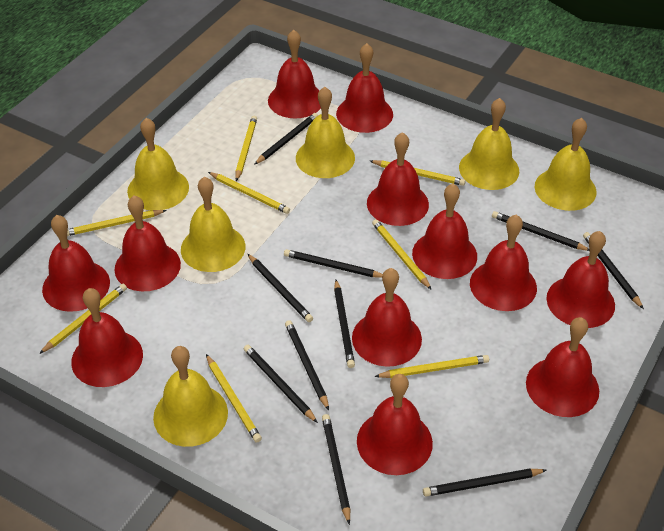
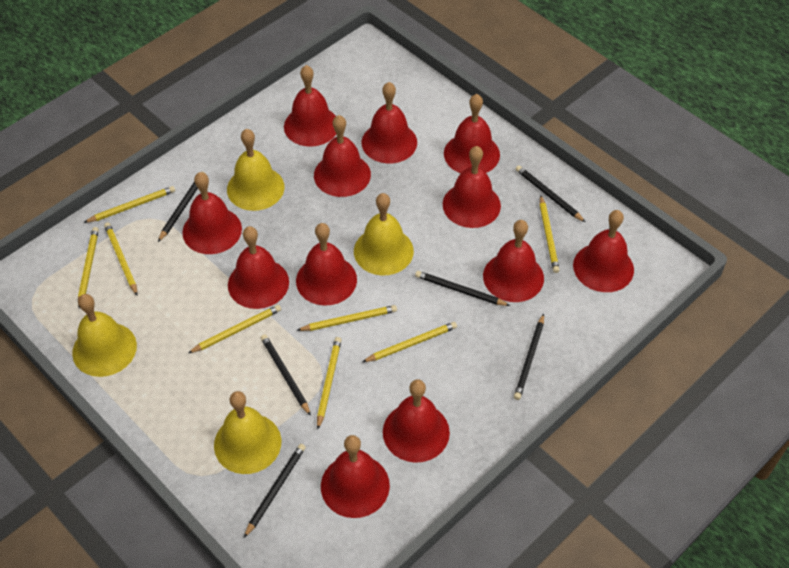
black pencil: 10 -> 6
yellow bell: 6 -> 4

